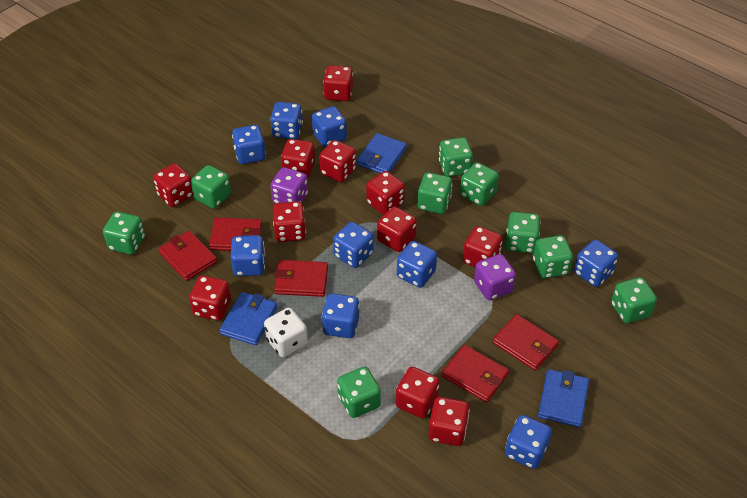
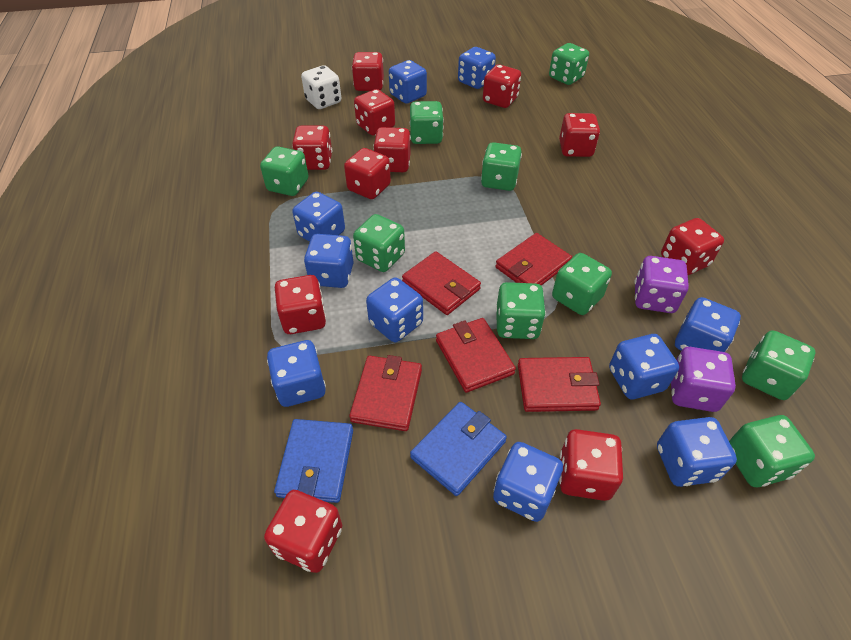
blue dice: 9 -> 10
blue wallet: 3 -> 2

